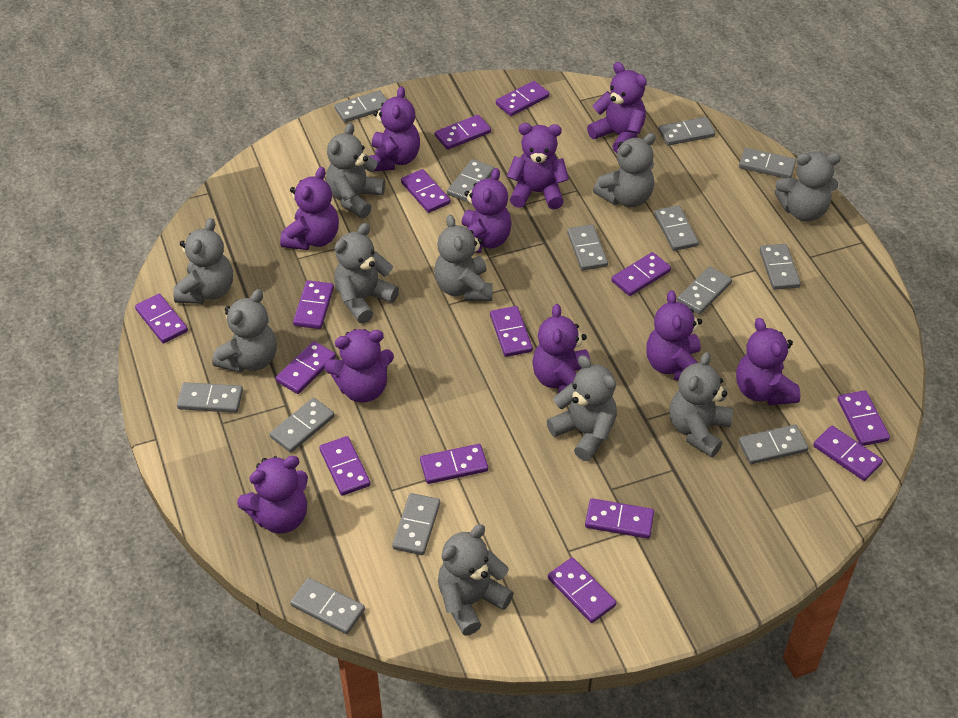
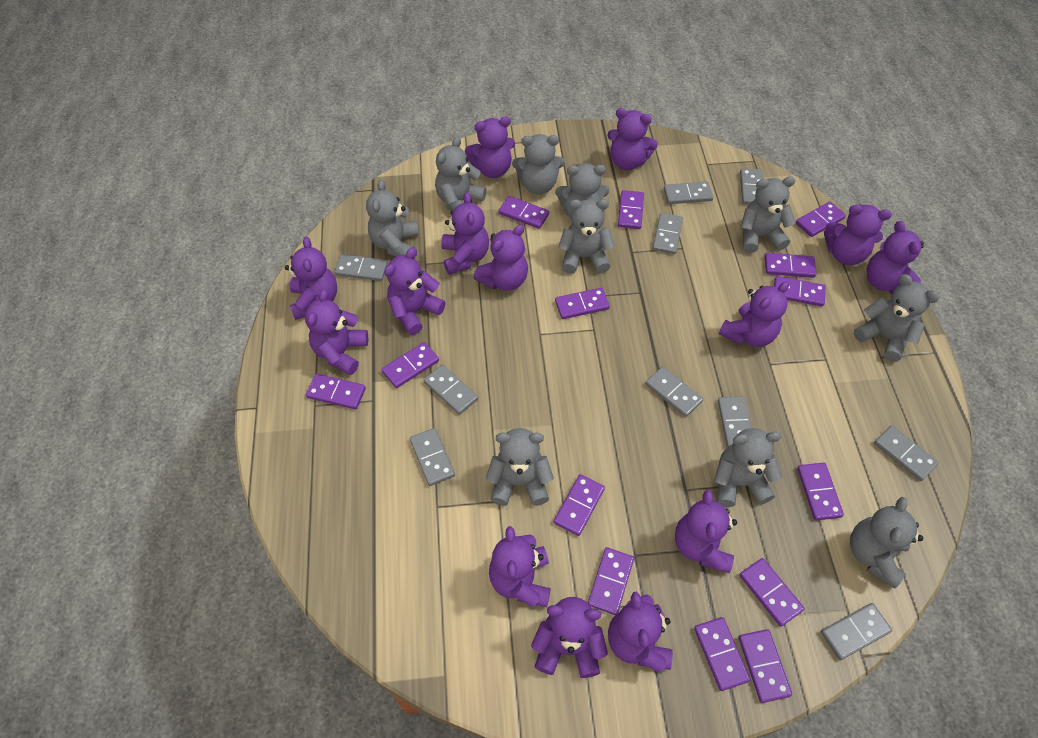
grey domino: 13 -> 10
purple teddy bear: 10 -> 14

